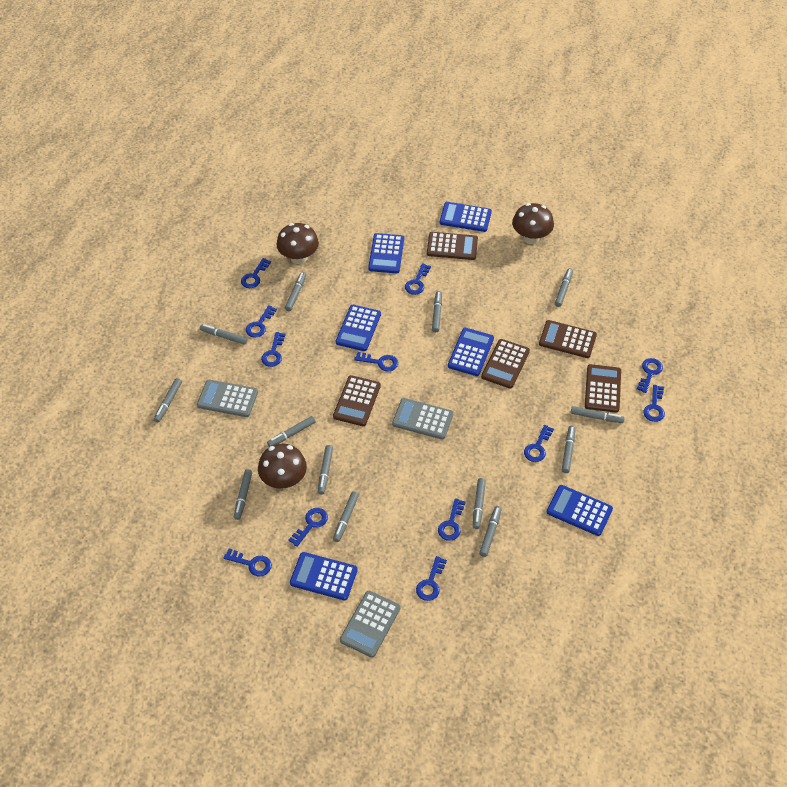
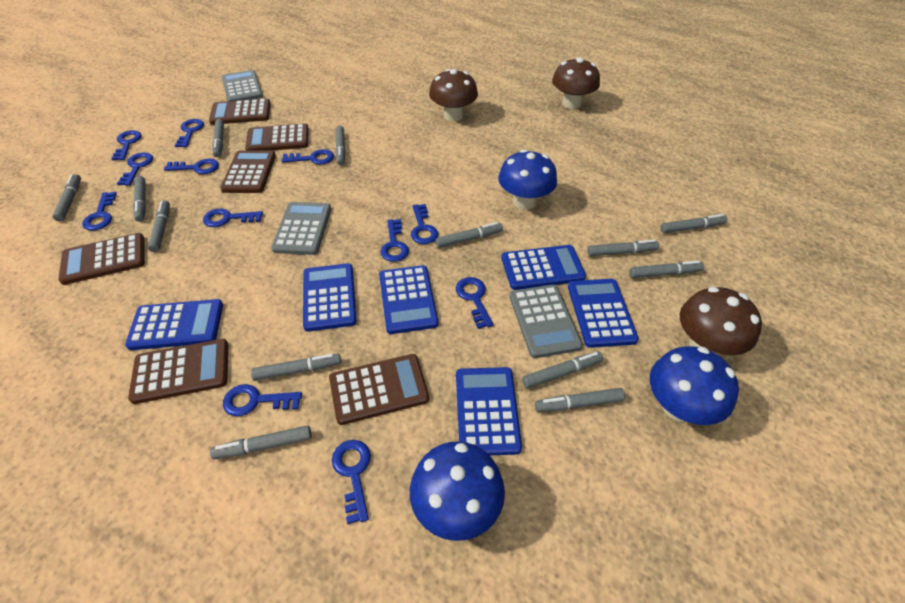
blue mushroom: 0 -> 3
brown calculator: 5 -> 6

